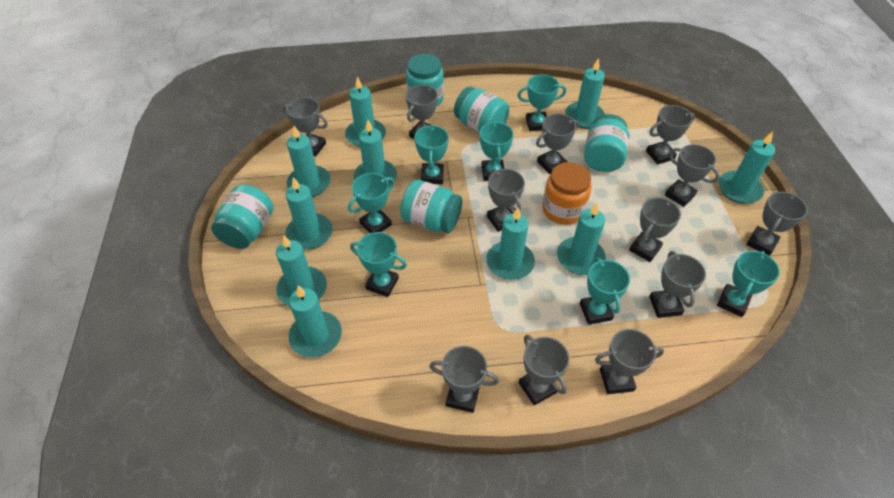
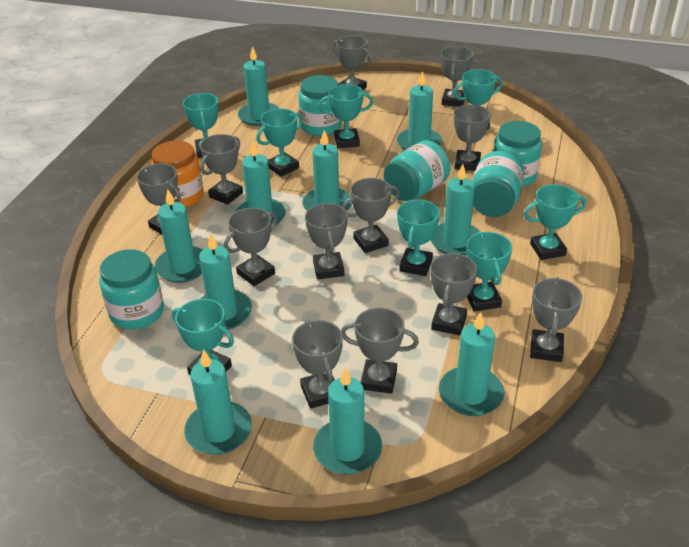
turquoise trophy: 7 -> 8

